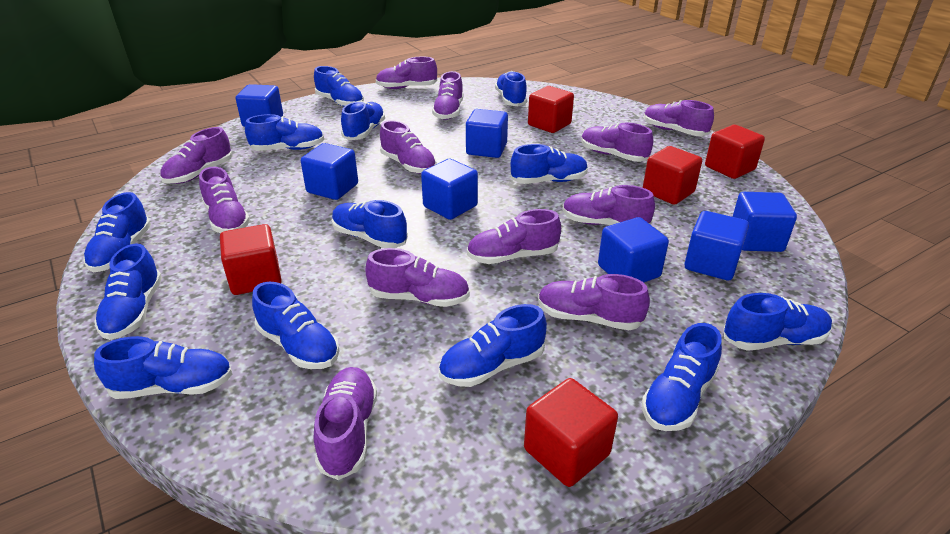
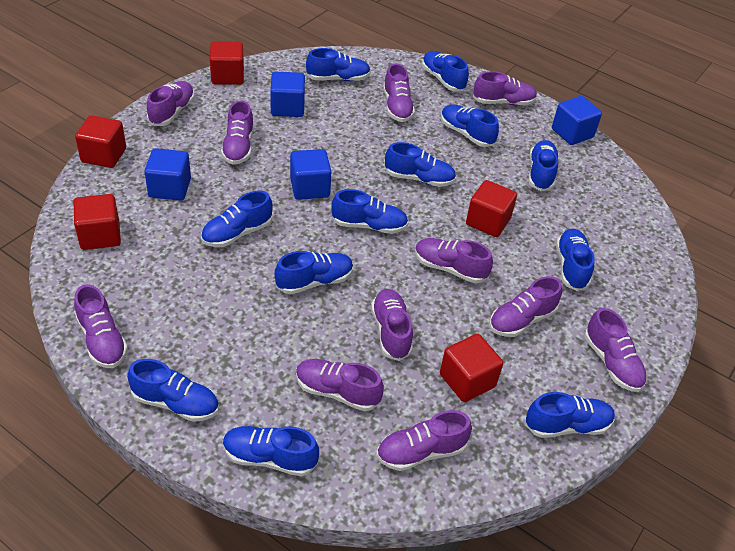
blue cube: 7 -> 4
blue shoe: 13 -> 12
purple shoe: 12 -> 11

